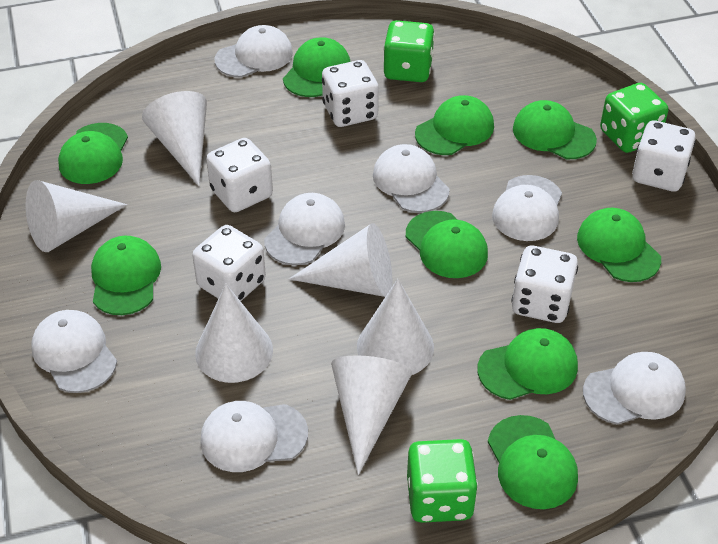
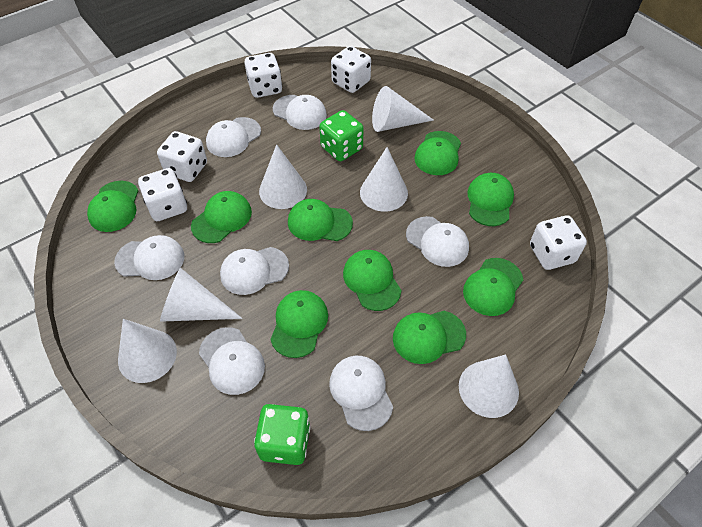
green dice: 3 -> 2

